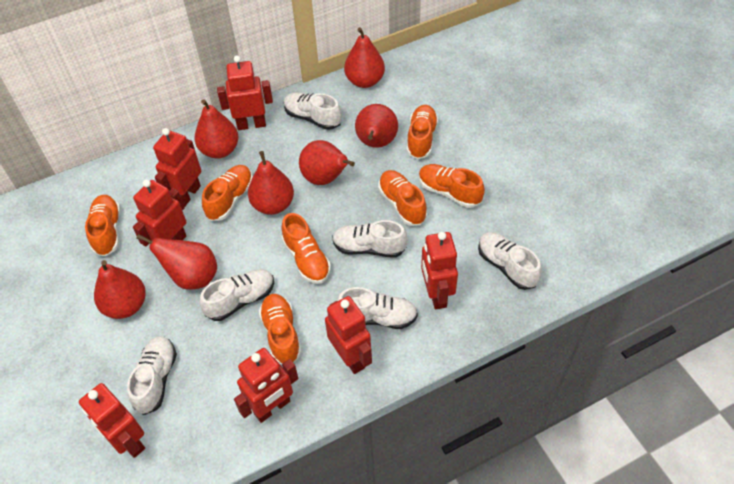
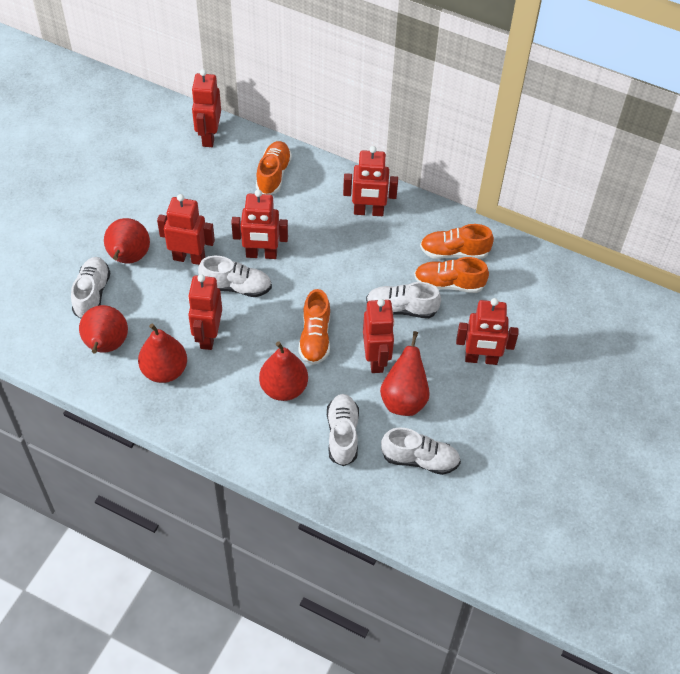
orange shoe: 7 -> 4
red pear: 7 -> 5
white shoe: 6 -> 5

